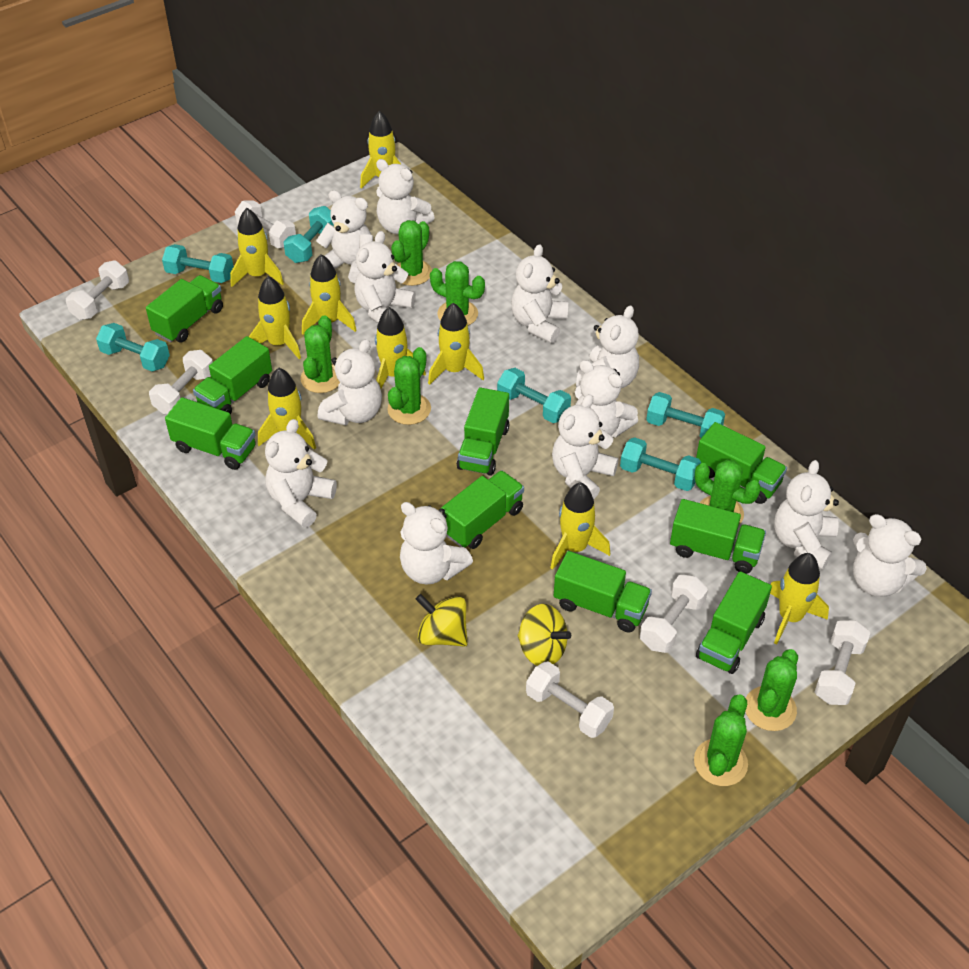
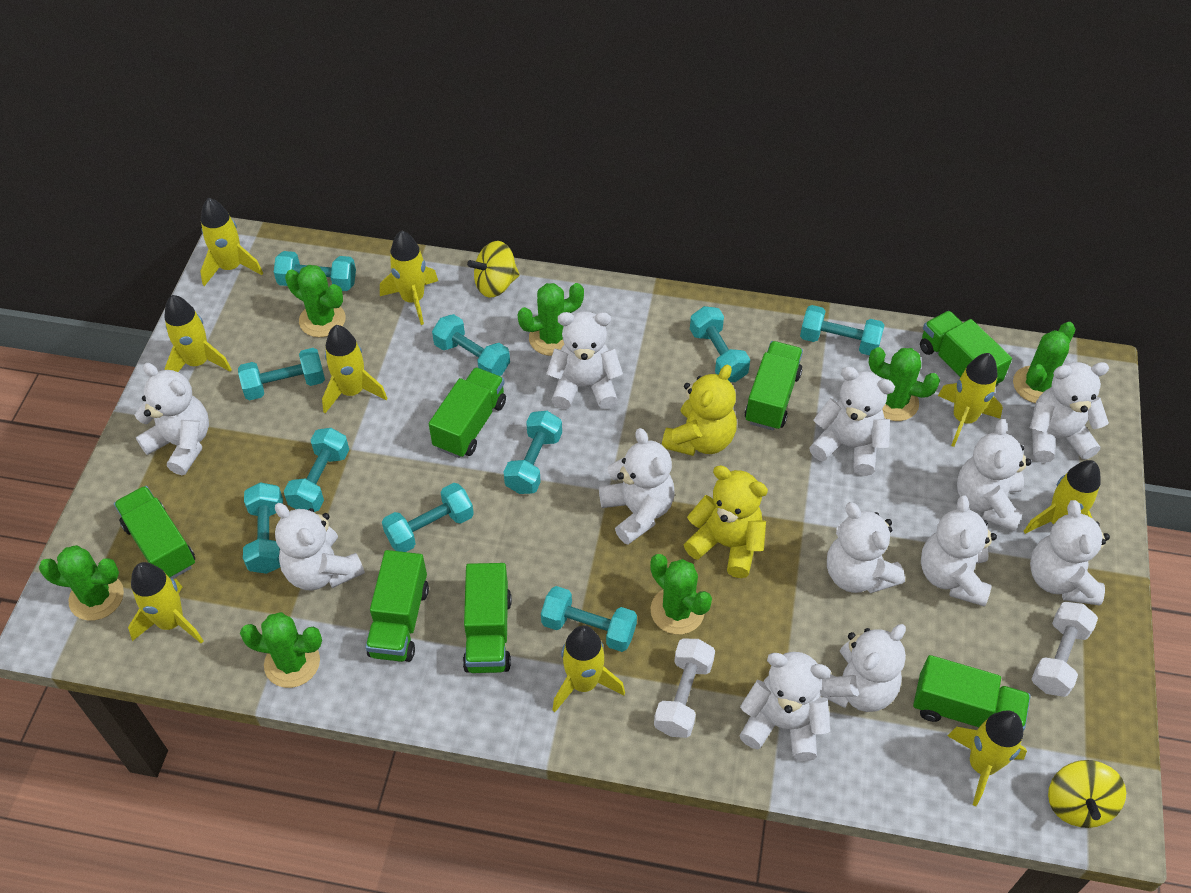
green truck: 9 -> 7
turquoise dumbbell: 6 -> 10
white dumbbell: 6 -> 2
yellow teddy bear: 0 -> 2

